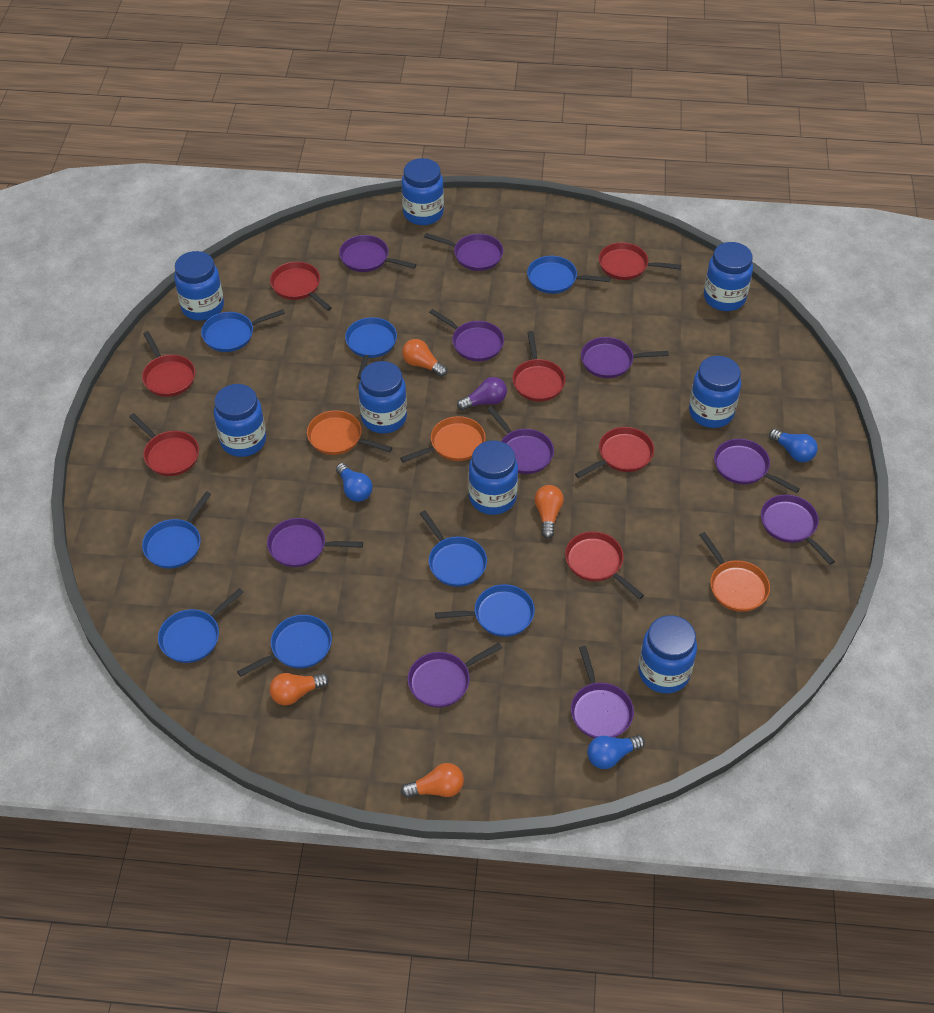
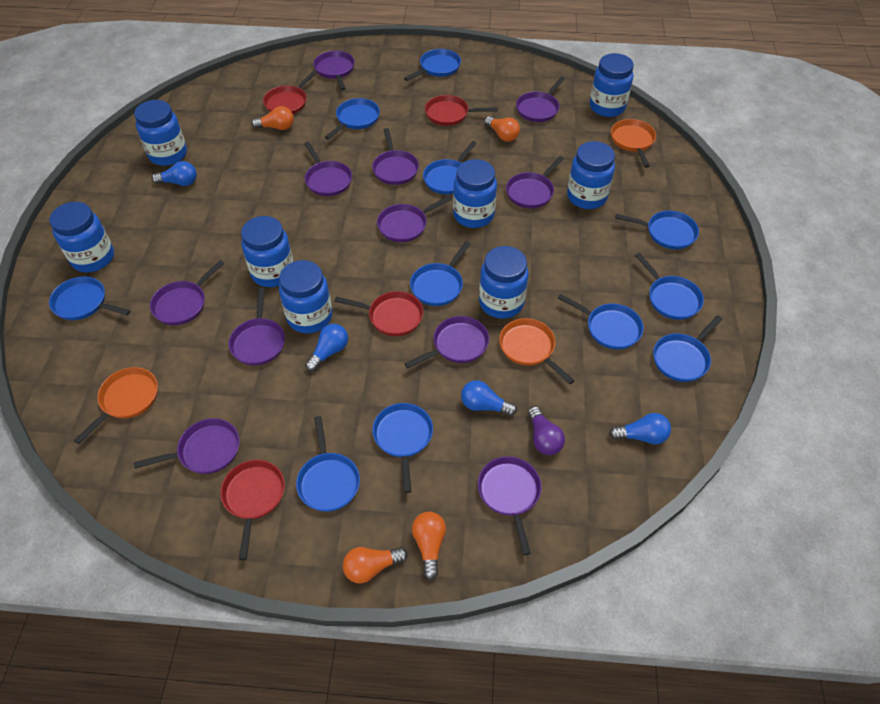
blue light bulb: 3 -> 4
blue pan: 8 -> 11
purple pan: 10 -> 11
red pan: 7 -> 4

